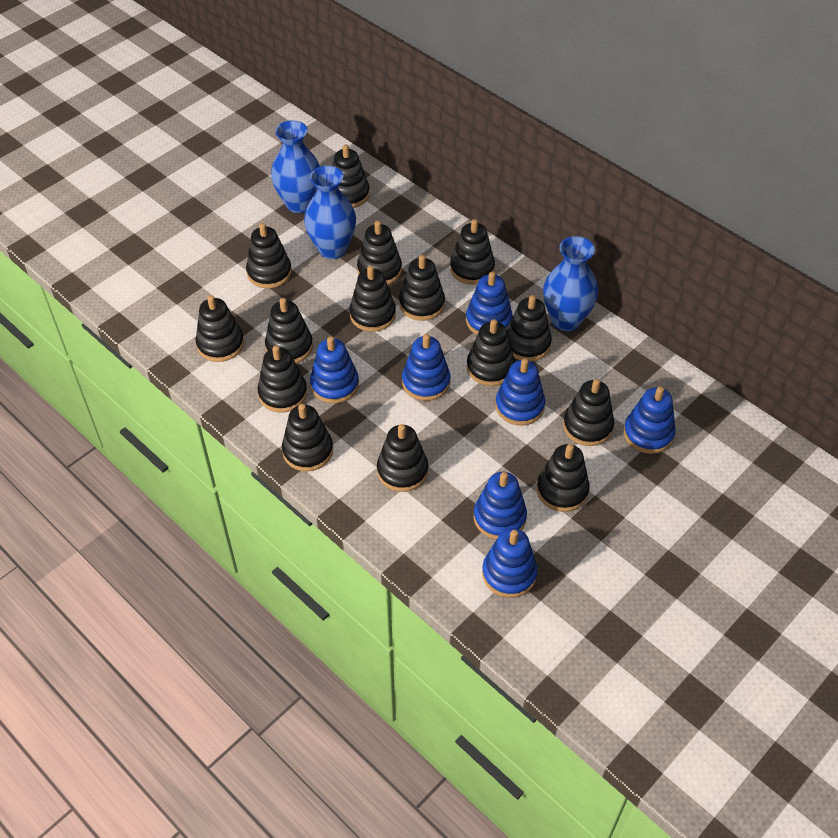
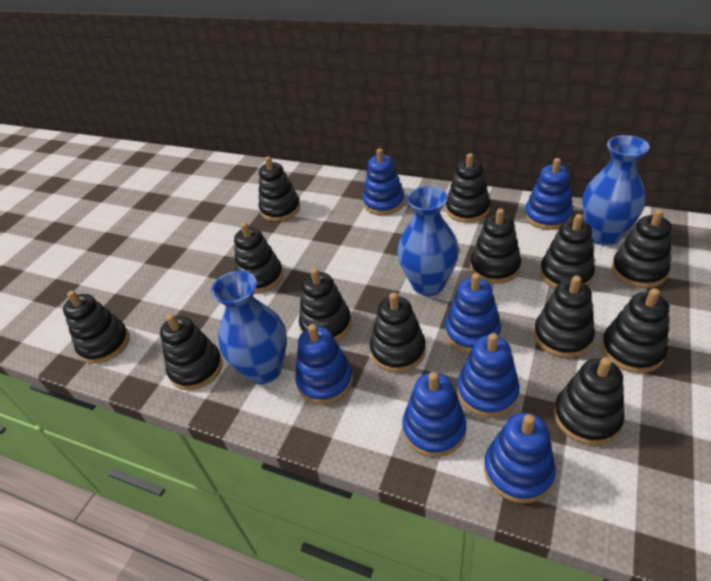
black stacking toy: 15 -> 13

